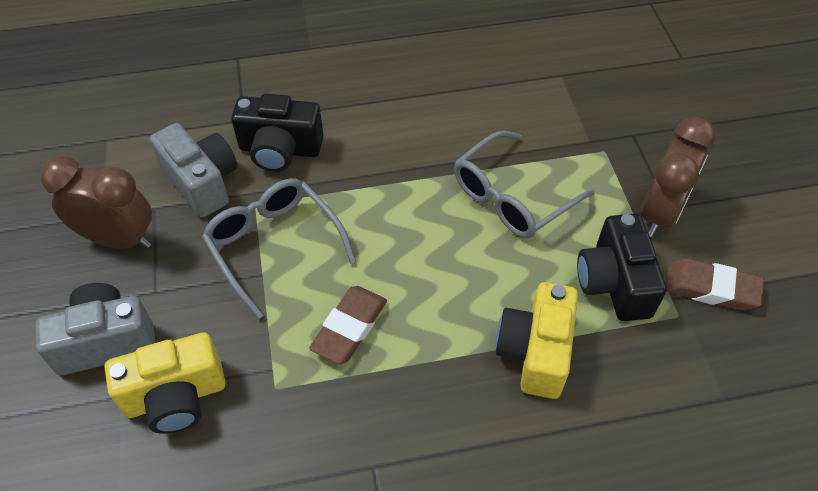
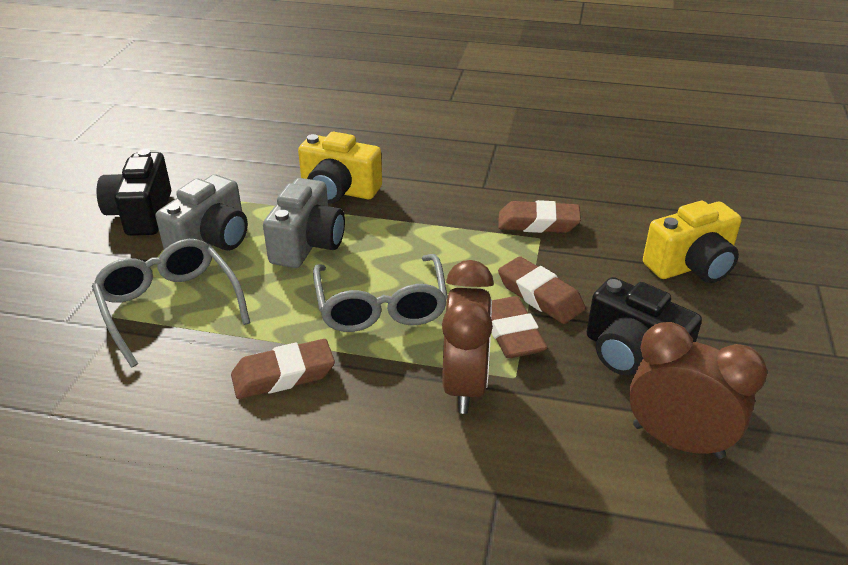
brown eraser: 2 -> 4

